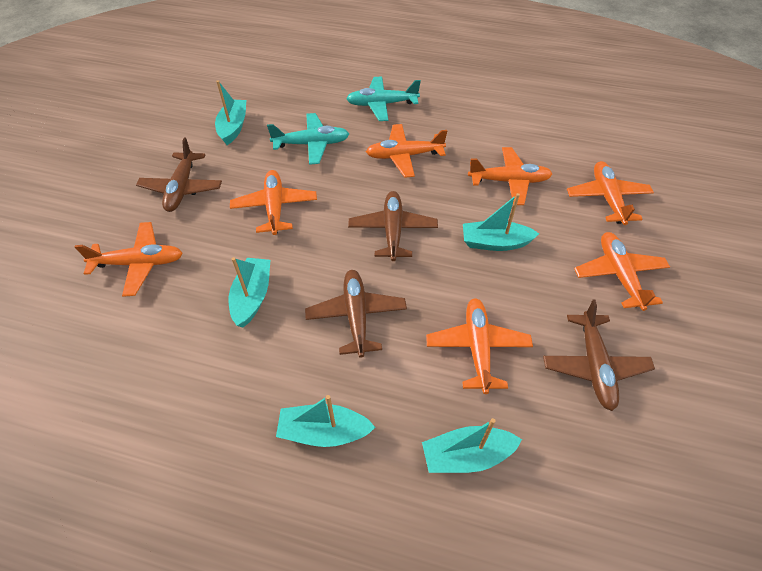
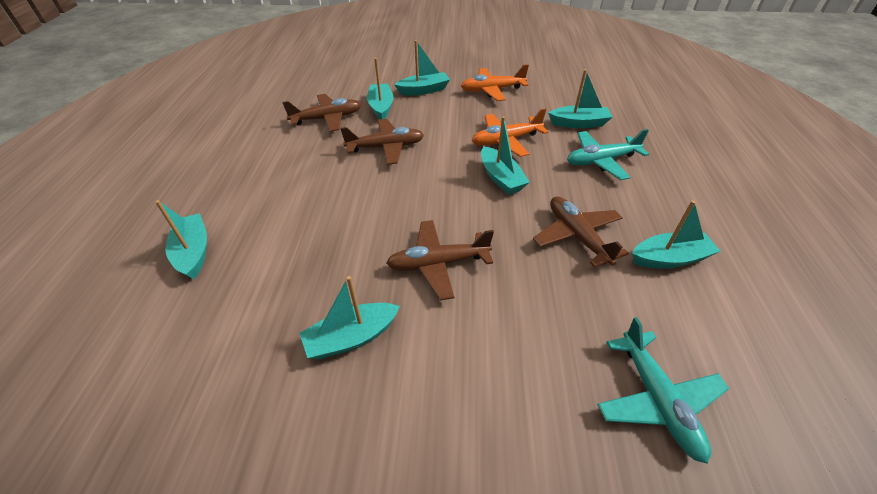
orange plane: 7 -> 2
turquoise boat: 5 -> 7

